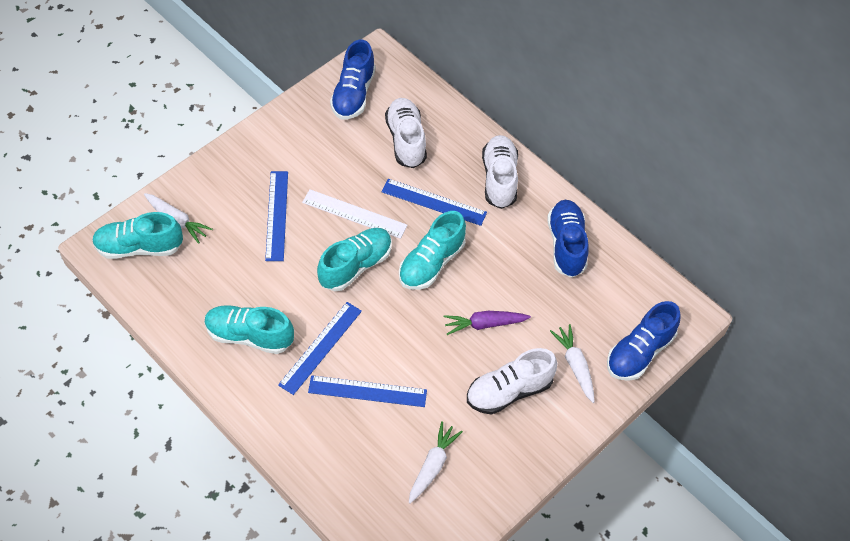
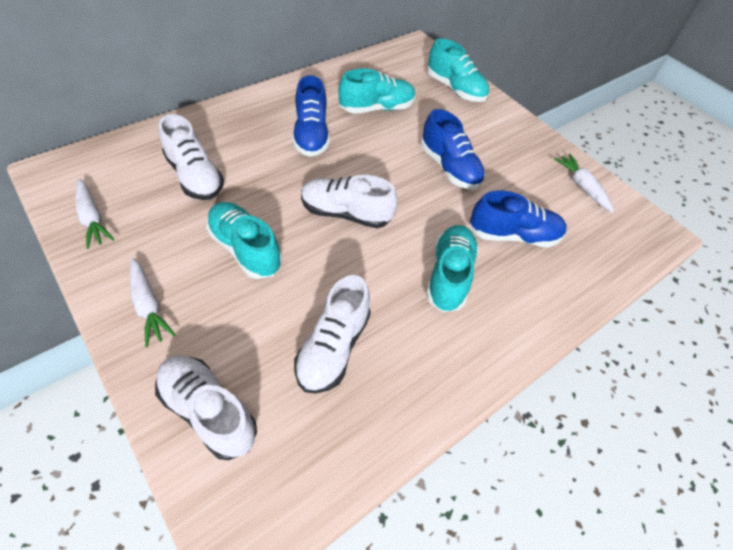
blue ruler: 4 -> 0
purple carrot: 1 -> 0
white ruler: 1 -> 0
white shoe: 3 -> 4

